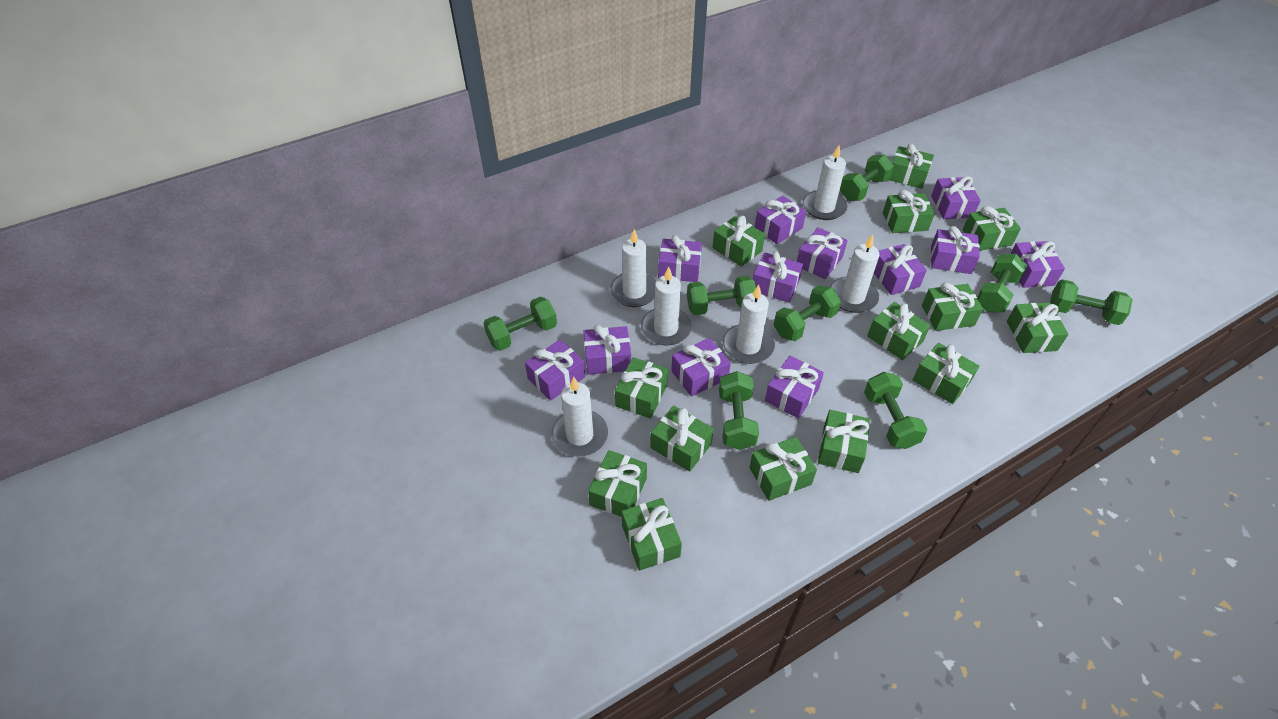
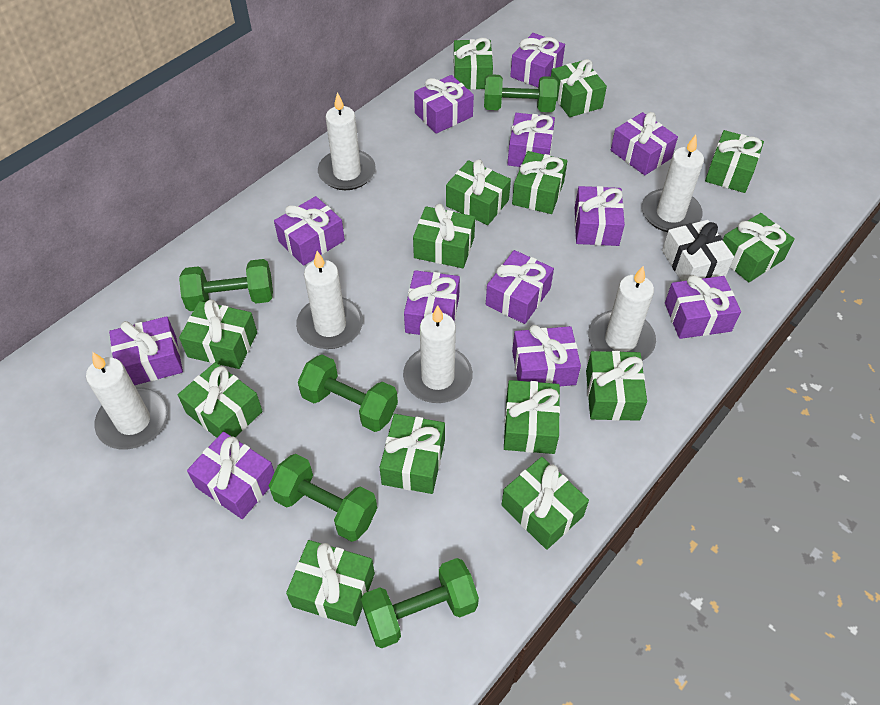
green dumbbell: 8 -> 5
white gift: 0 -> 1

